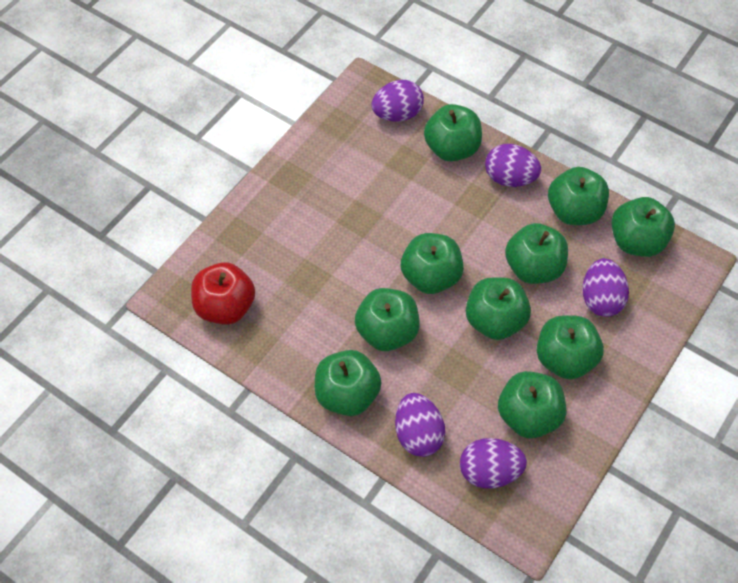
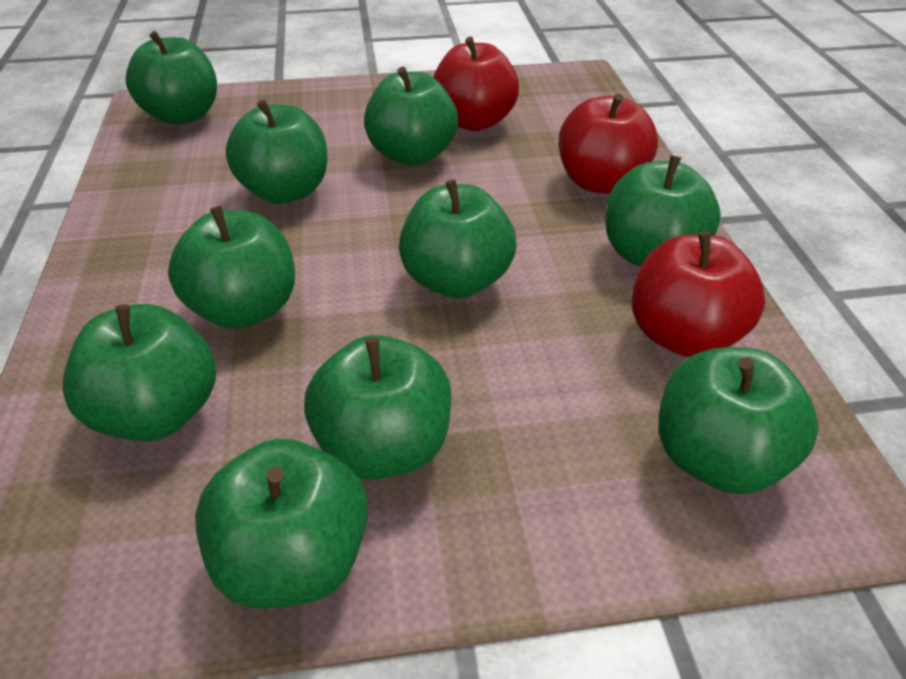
purple egg: 5 -> 0
red apple: 1 -> 3

